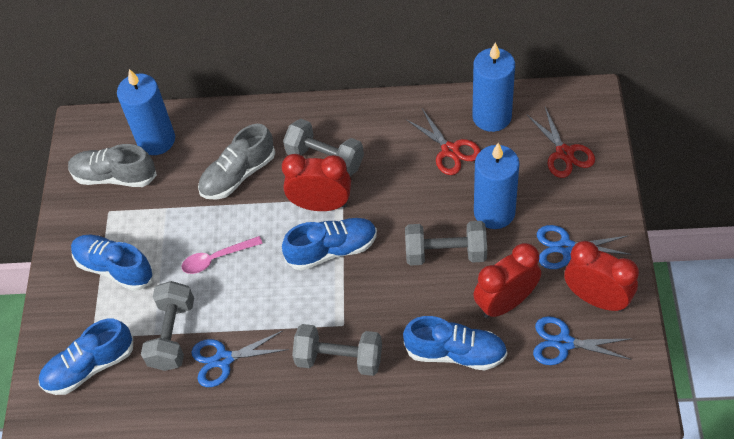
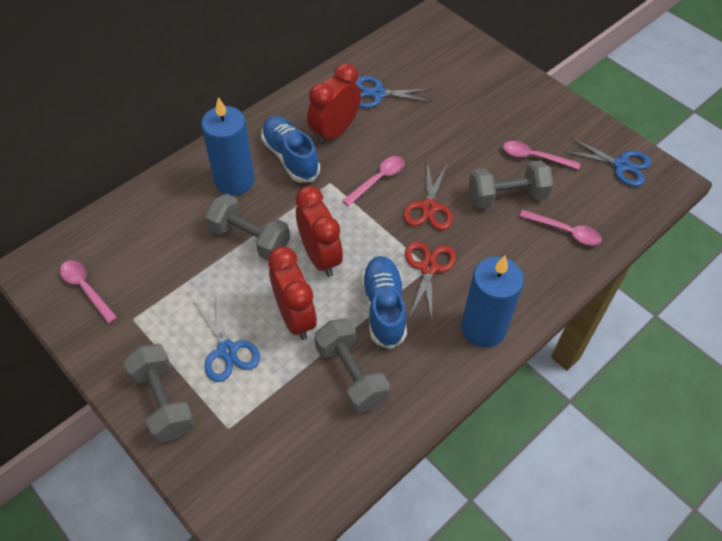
blue candle: 3 -> 2
blue shoe: 4 -> 2
grey shoe: 2 -> 0
pink spoon: 1 -> 4

